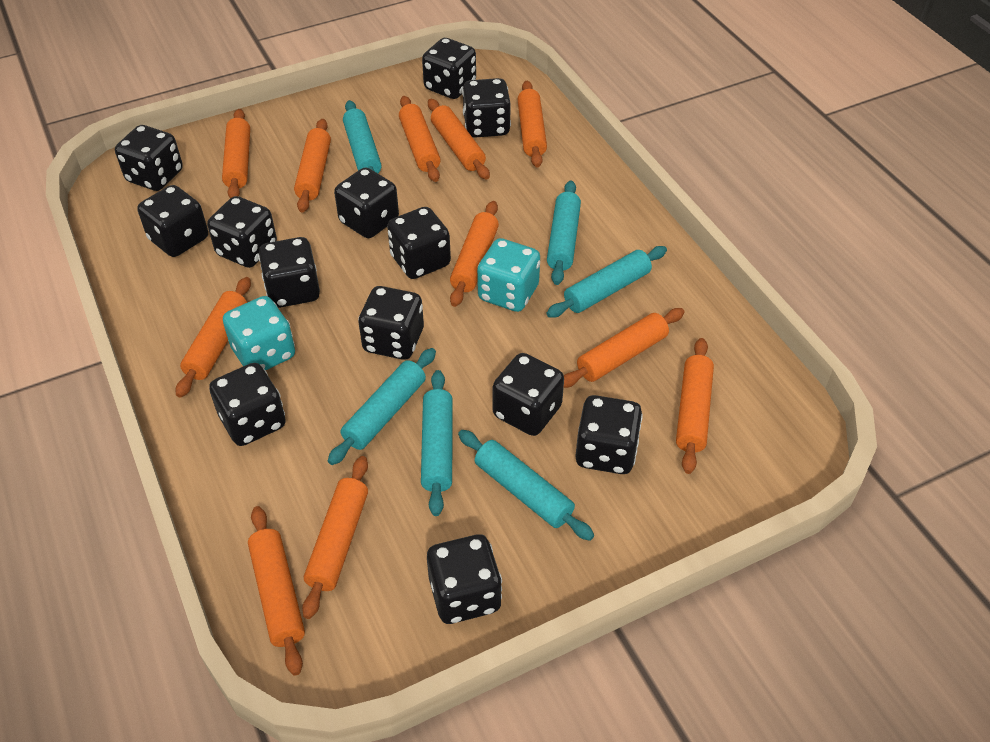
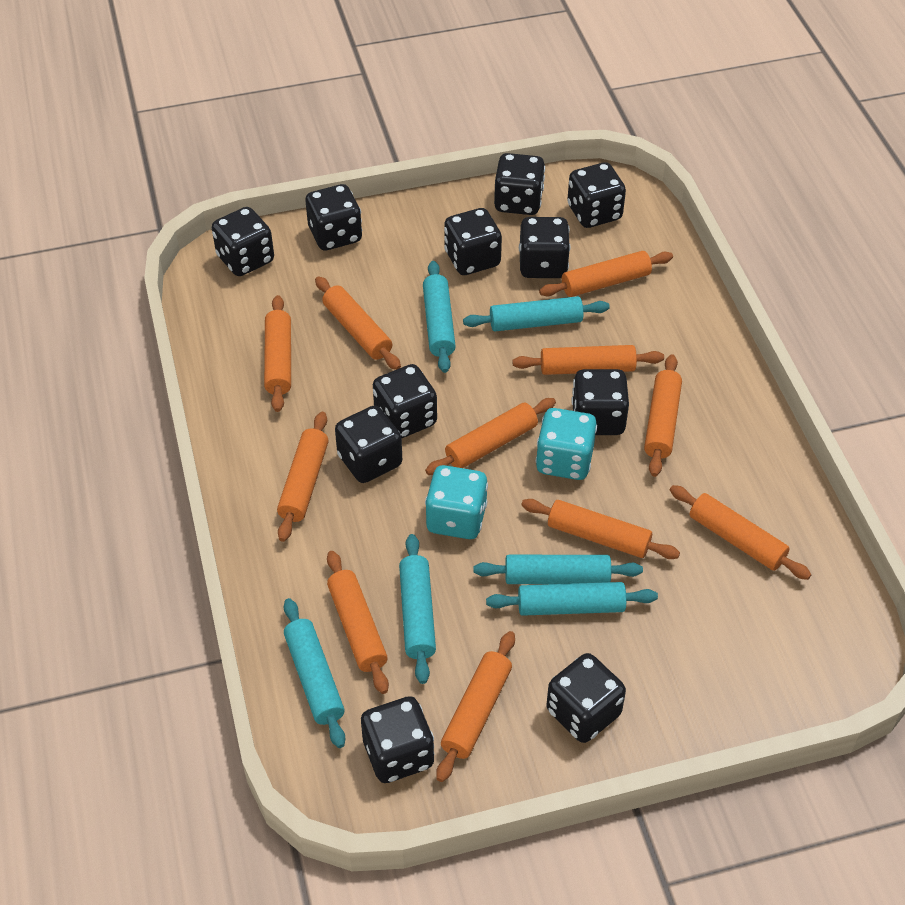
black dice: 13 -> 11

